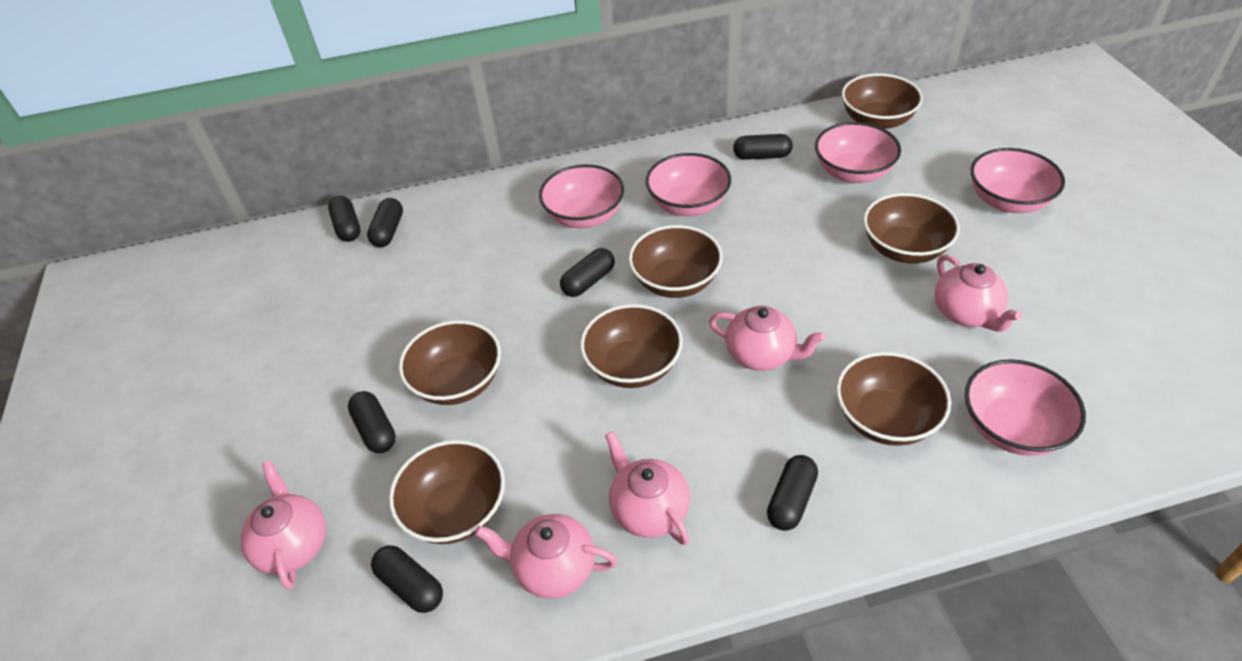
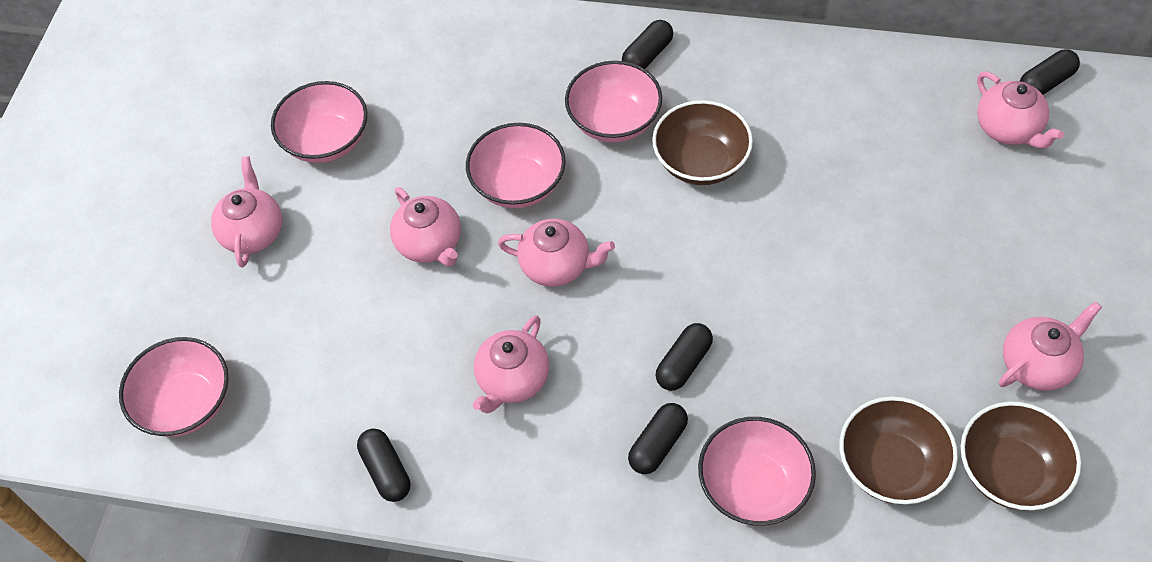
black capsule: 7 -> 5
brown bowl: 7 -> 3
pink teapot: 5 -> 6

